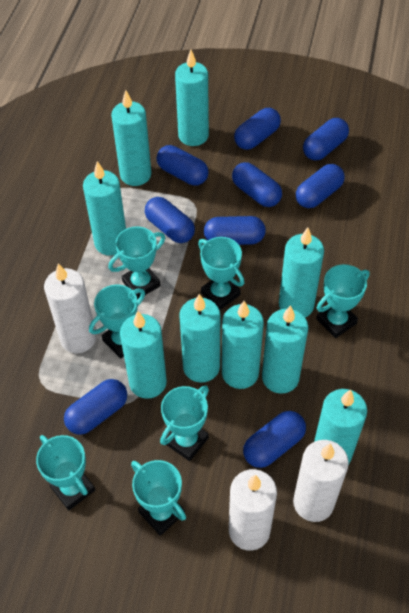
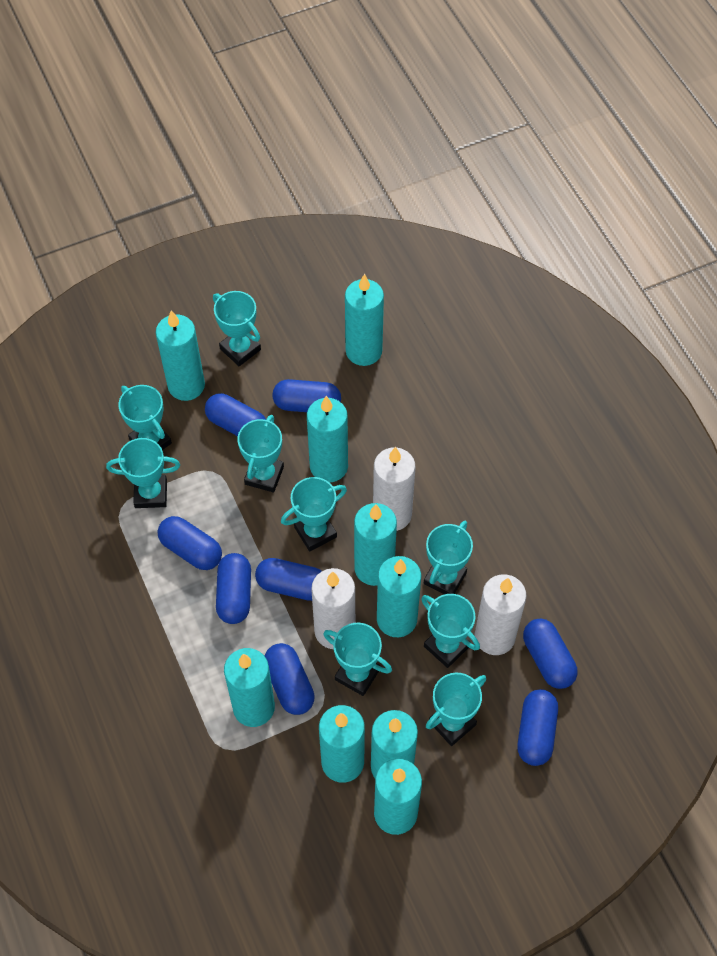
blue capsule: 9 -> 8
turquoise trophy: 7 -> 9

